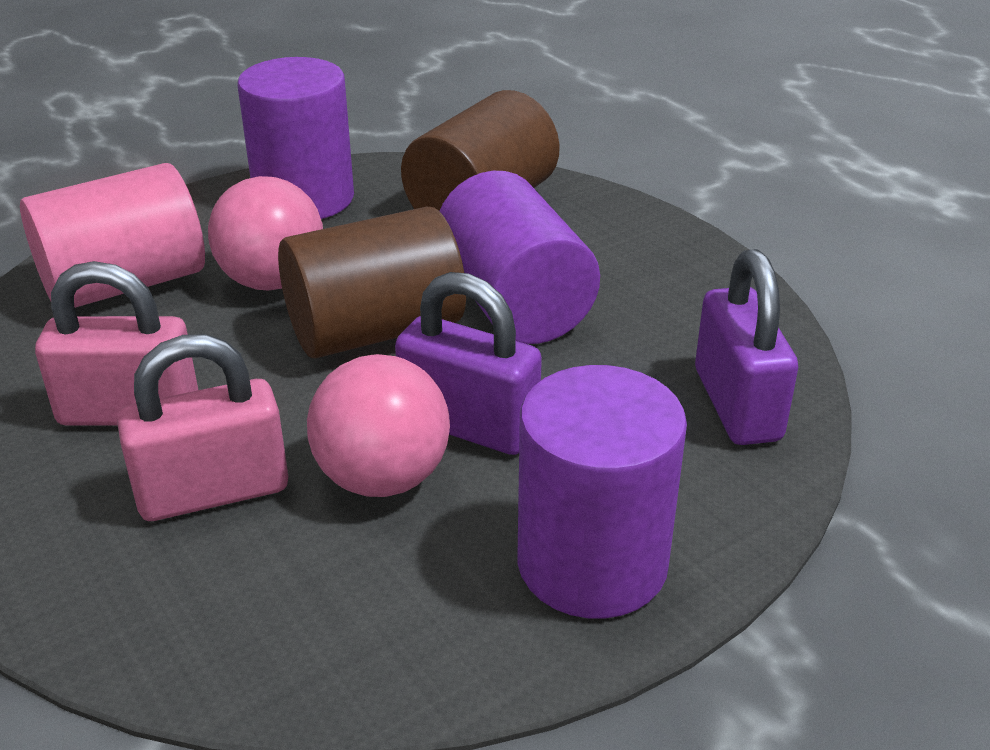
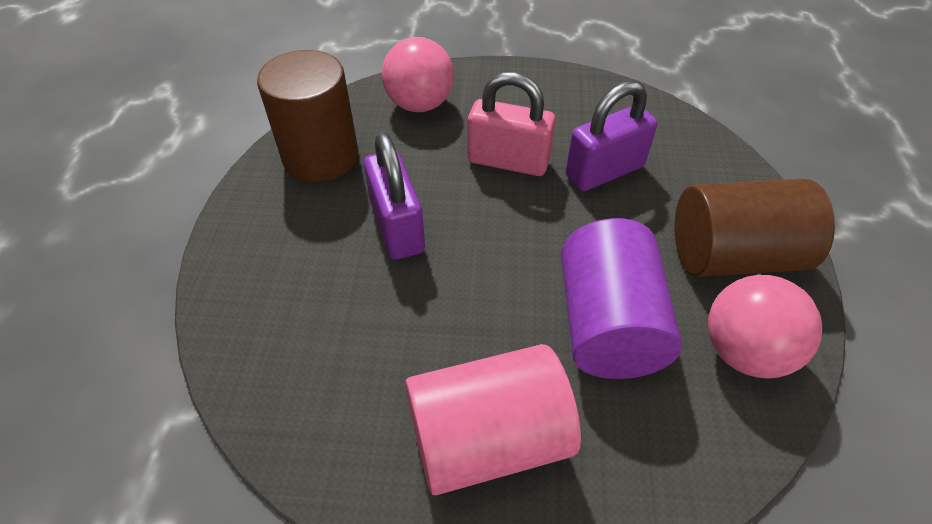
pink padlock: 2 -> 1
purple cylinder: 3 -> 1

